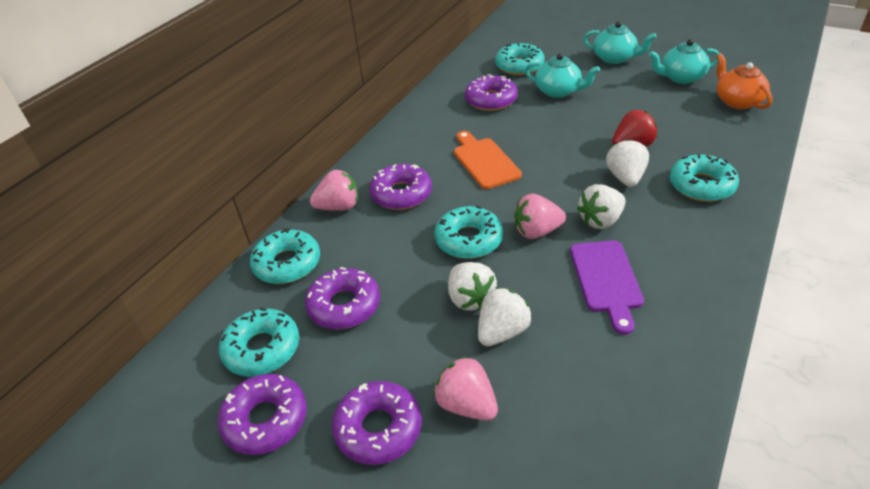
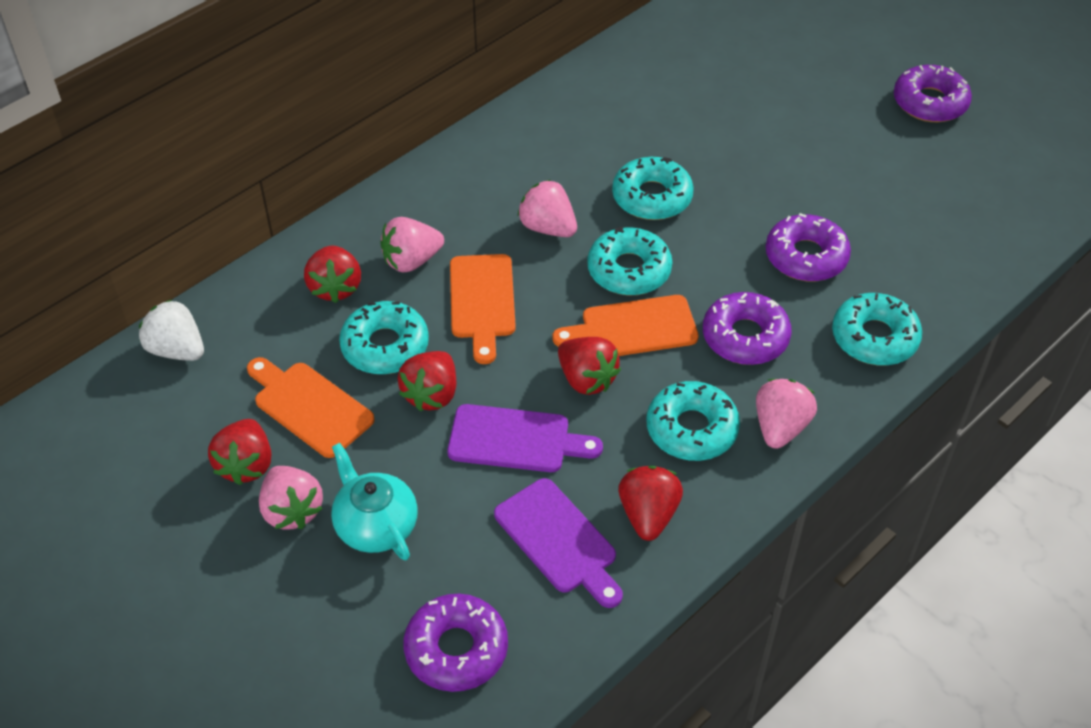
orange cutting board: 1 -> 3
orange teapot: 1 -> 0
pink strawberry: 3 -> 4
purple cutting board: 1 -> 2
purple donut: 5 -> 4
red strawberry: 1 -> 5
turquoise teapot: 3 -> 1
white strawberry: 4 -> 1

